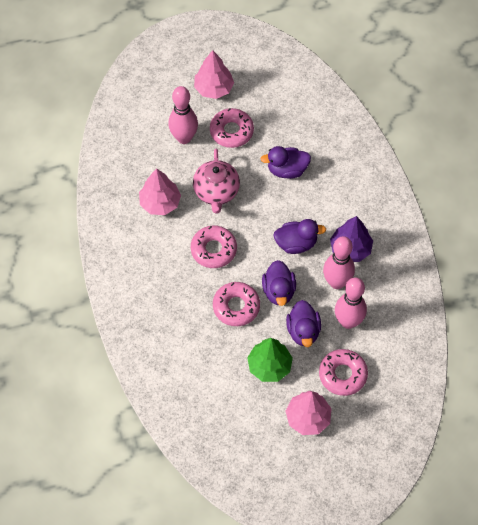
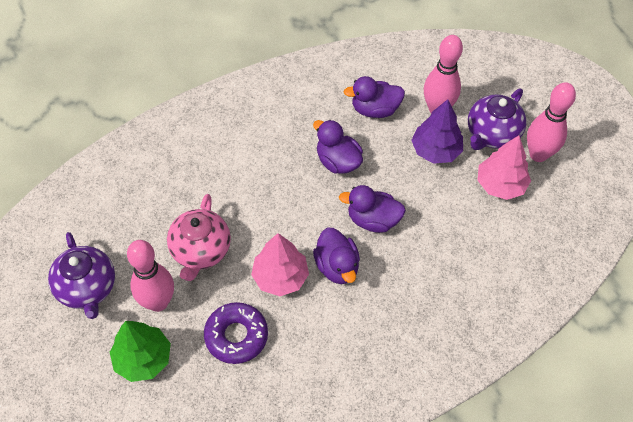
pink donut: 4 -> 0
pink tree: 3 -> 2
purple donut: 0 -> 1
purple teapot: 0 -> 2

